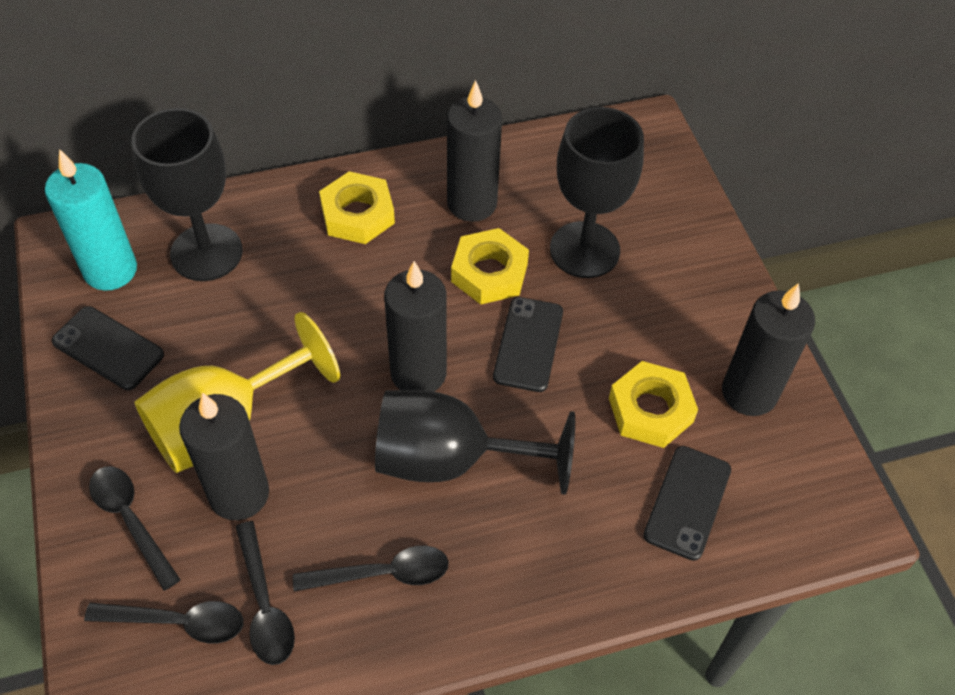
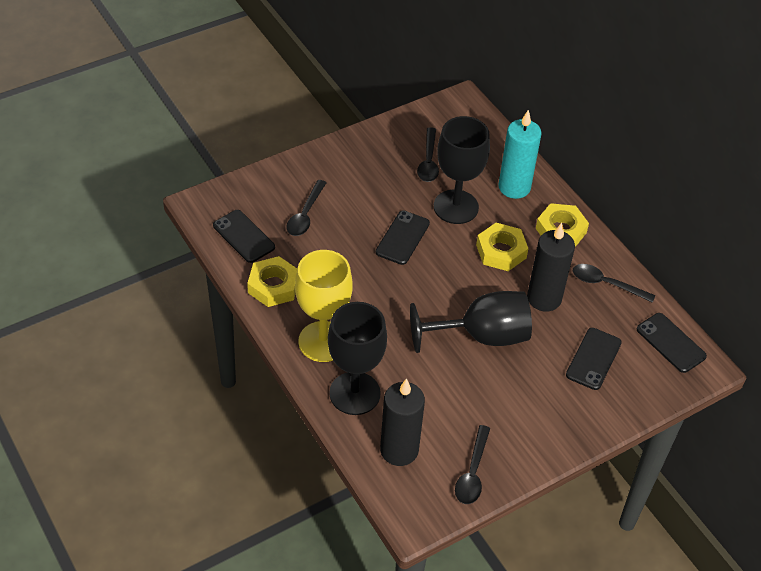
black candle: 4 -> 2
black phone: 3 -> 4

